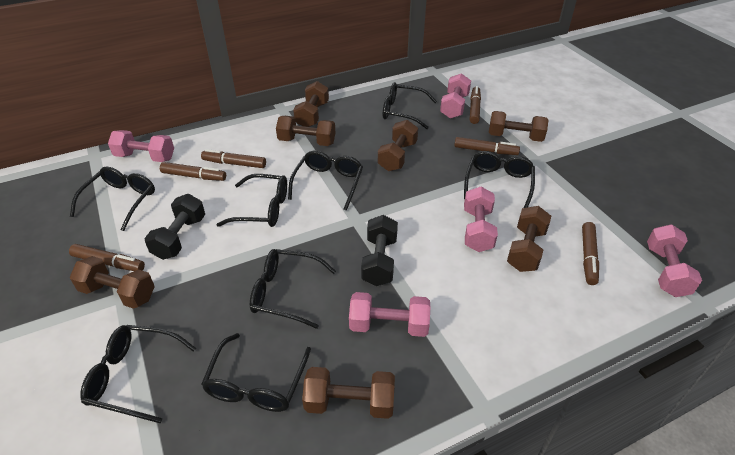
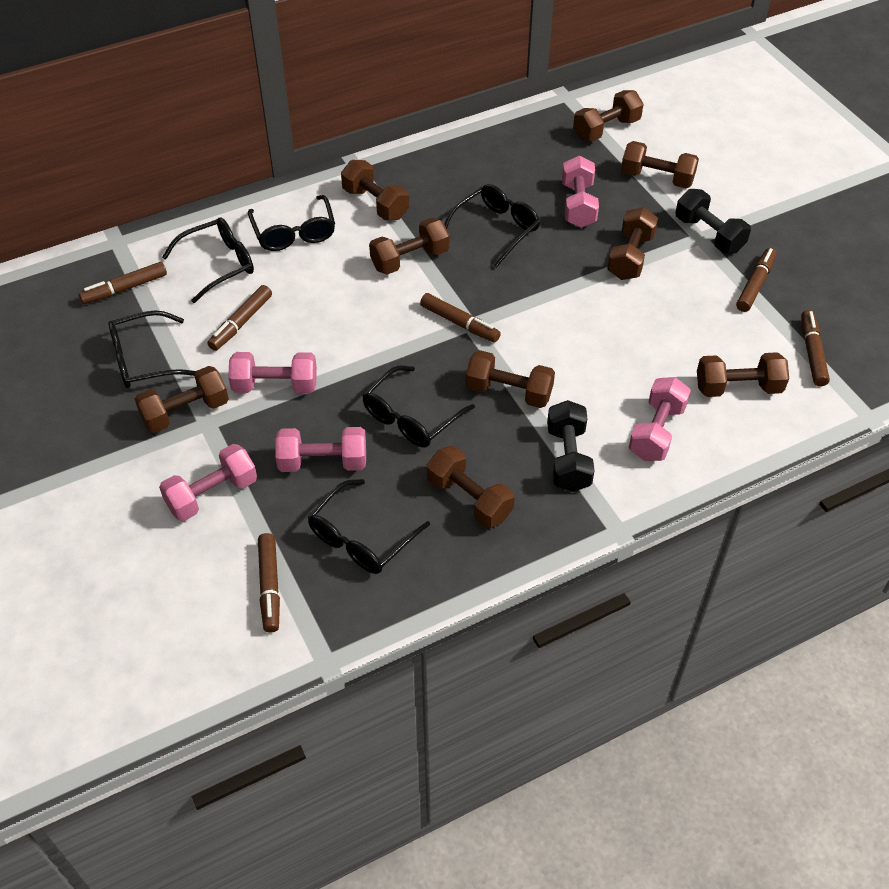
black glasses: 8 -> 6
brown dumbbell: 7 -> 9

